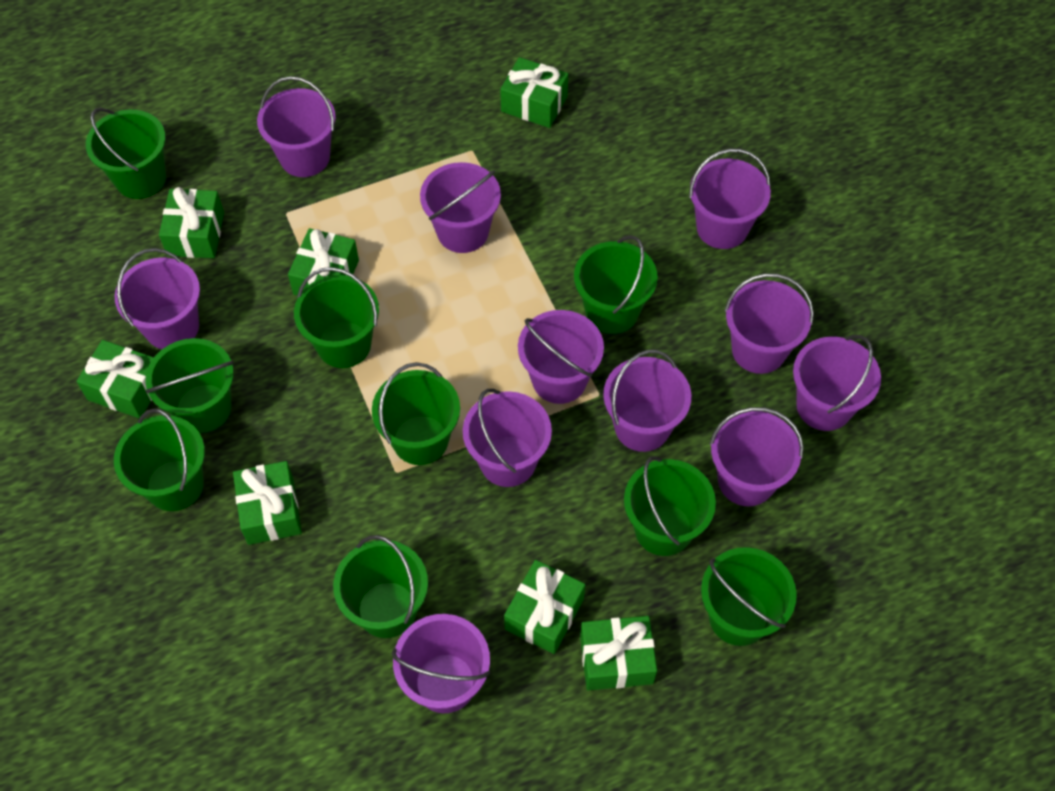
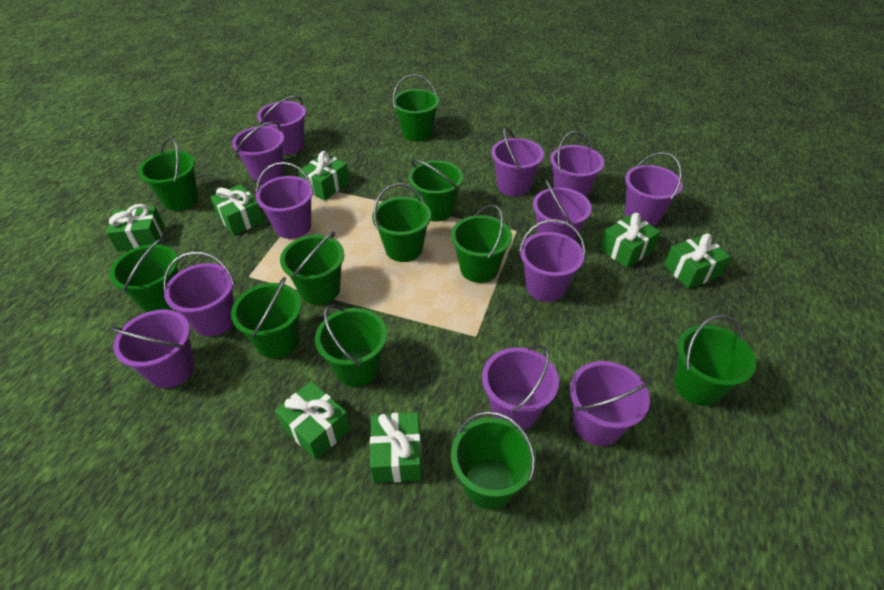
green bucket: 9 -> 11
purple bucket: 11 -> 12

